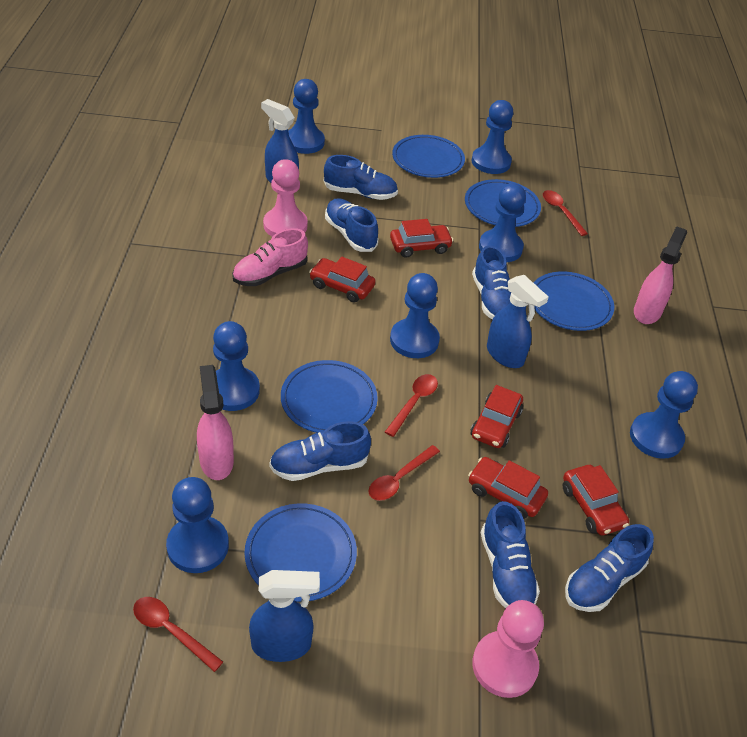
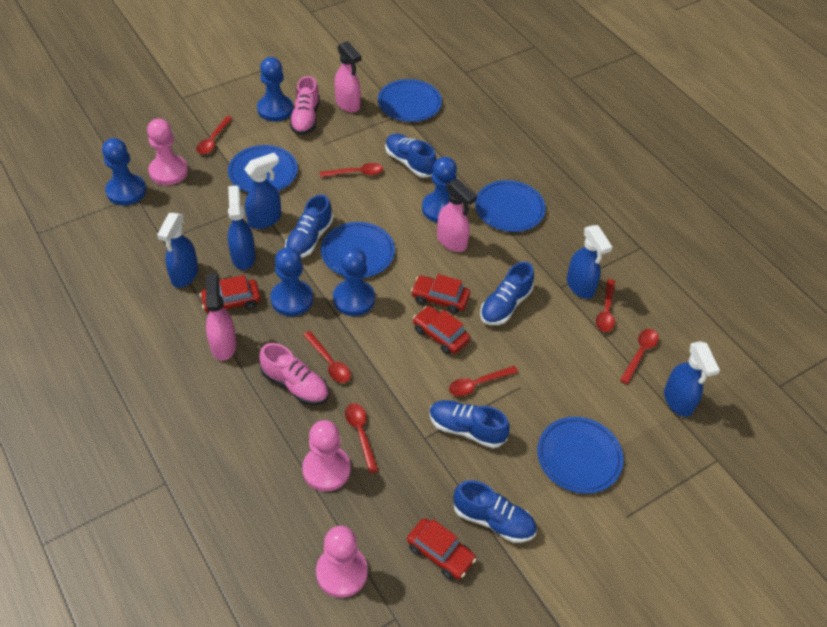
blue pawn: 7 -> 5
blue shoe: 6 -> 5
blue spray bottle: 3 -> 5
pink pawn: 2 -> 3
pink shoe: 1 -> 2
pink spray bottle: 2 -> 3
red car: 5 -> 4
red spoon: 4 -> 7

